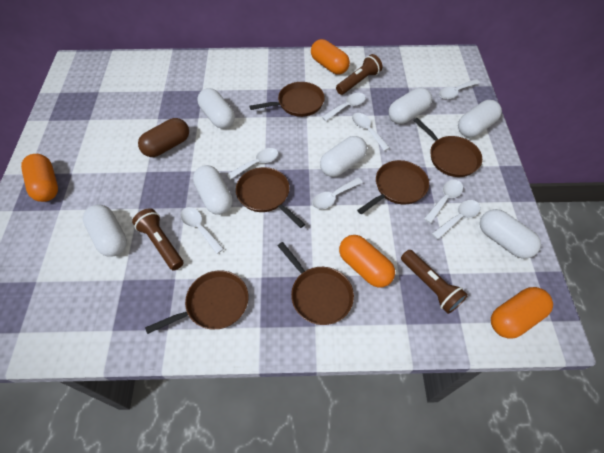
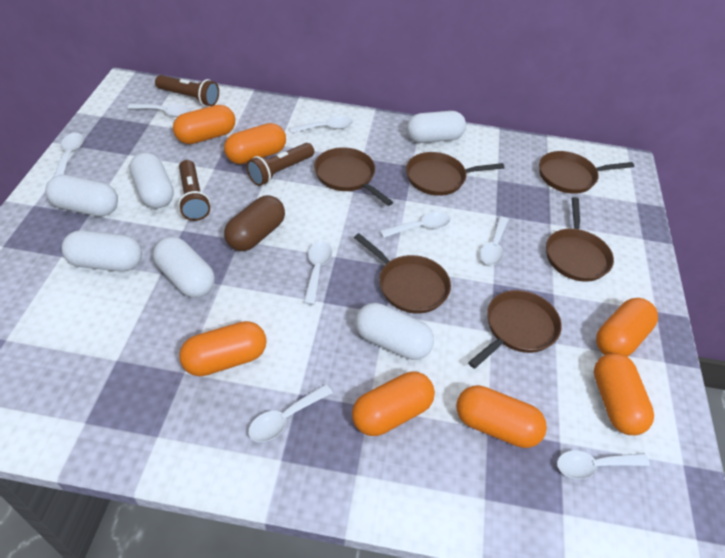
orange capsule: 4 -> 7
white capsule: 7 -> 6

